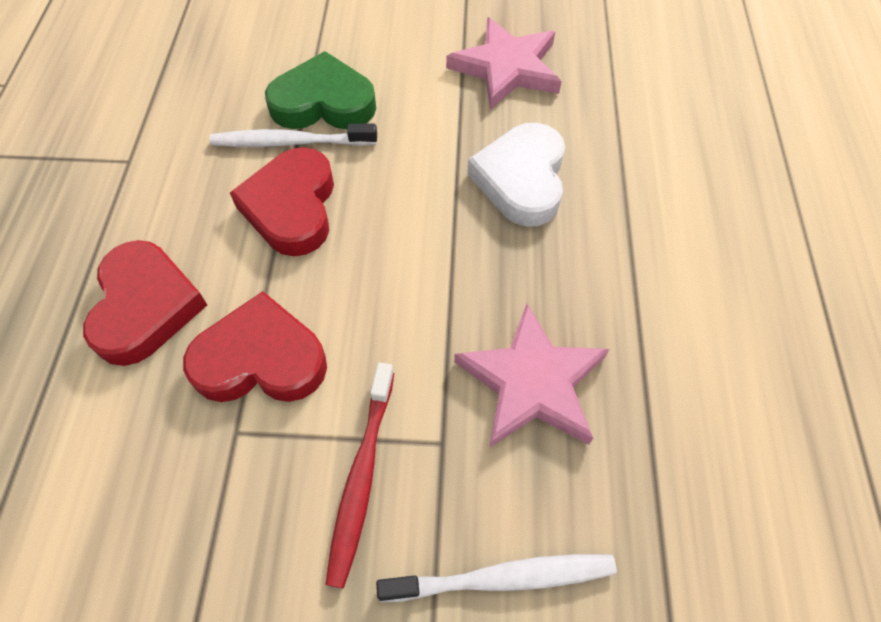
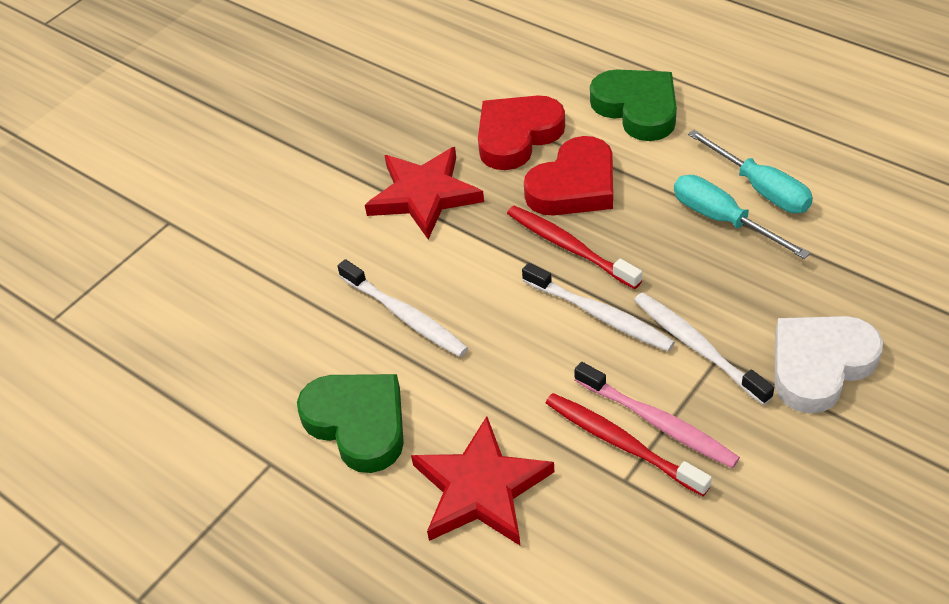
green heart: 1 -> 2
pink star: 2 -> 0
pink toothbrush: 0 -> 1
red heart: 3 -> 2
red star: 0 -> 2
red toothbrush: 1 -> 2
turquoise screwdriver: 0 -> 2
white toothbrush: 2 -> 3

